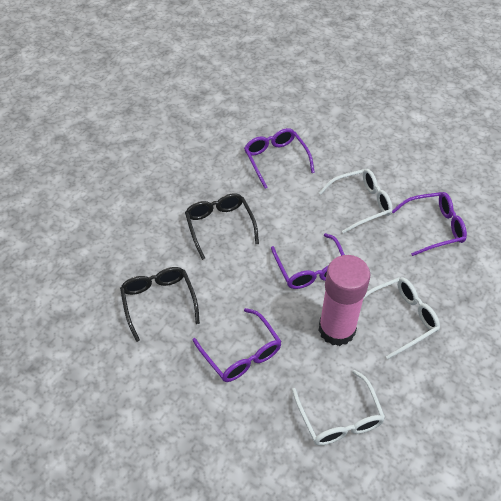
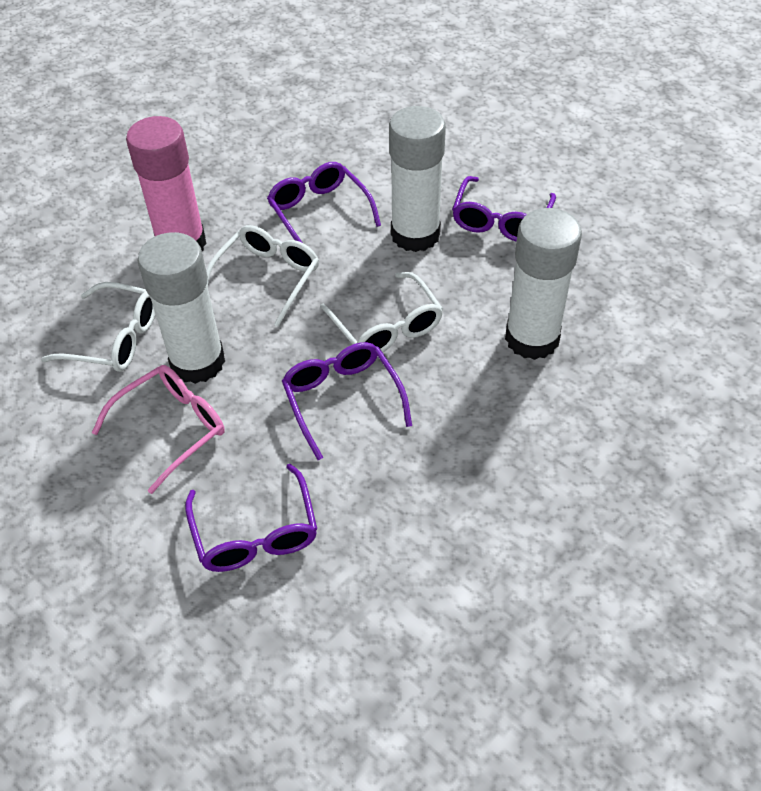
black glasses: 2 -> 0
pink glasses: 0 -> 1
white glue stick: 0 -> 3

